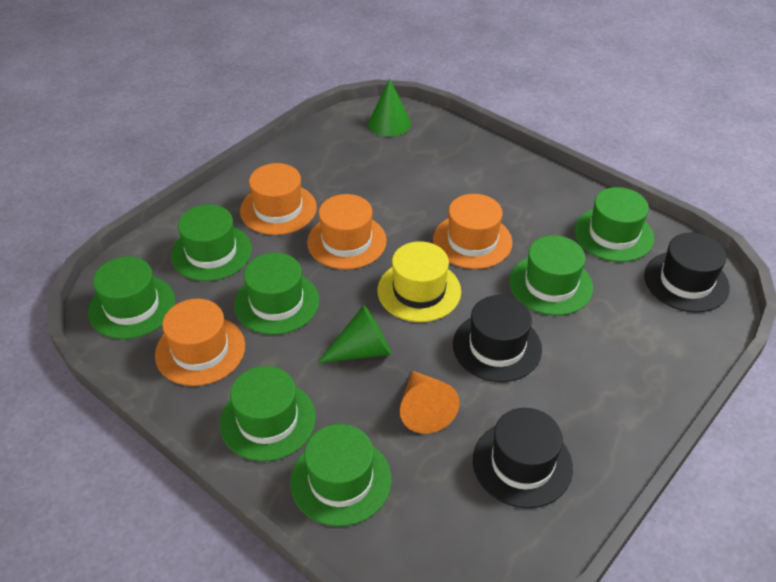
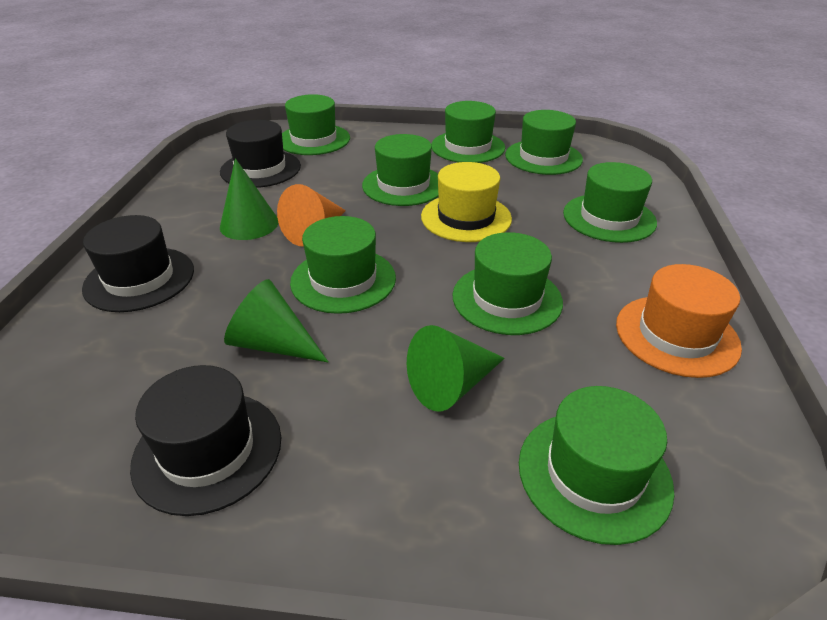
green cone: 2 -> 3
green hat: 7 -> 8
orange hat: 4 -> 1

